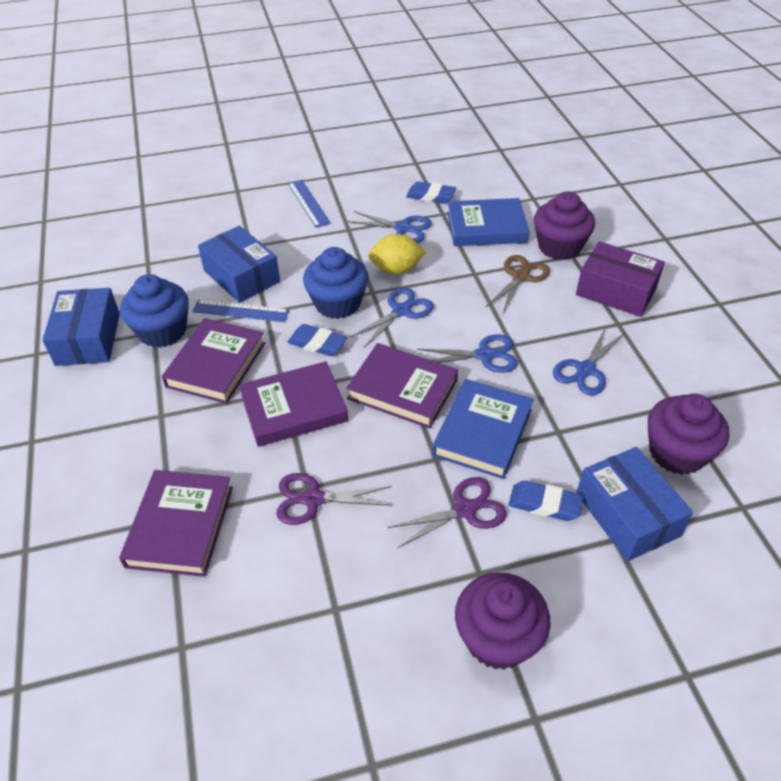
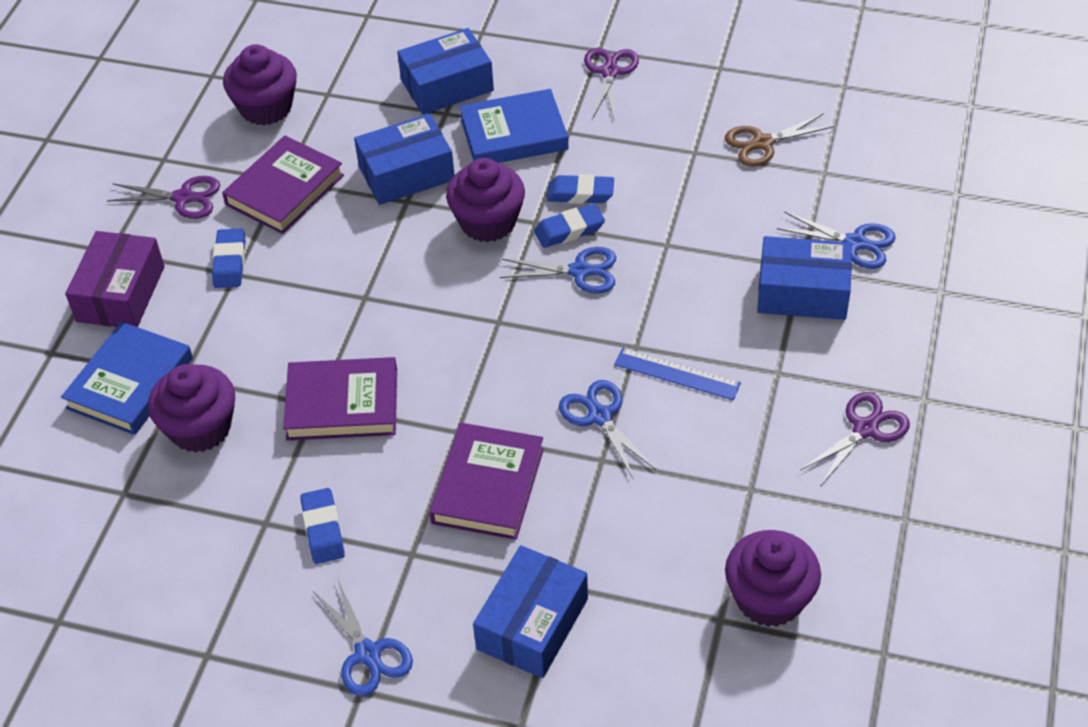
blue box: 3 -> 4
blue cupcake: 2 -> 0
blue eraser: 3 -> 4
blue ruler: 2 -> 1
purple book: 4 -> 3
purple cupcake: 3 -> 4
purple scissors: 2 -> 3
yellow lemon: 1 -> 0

